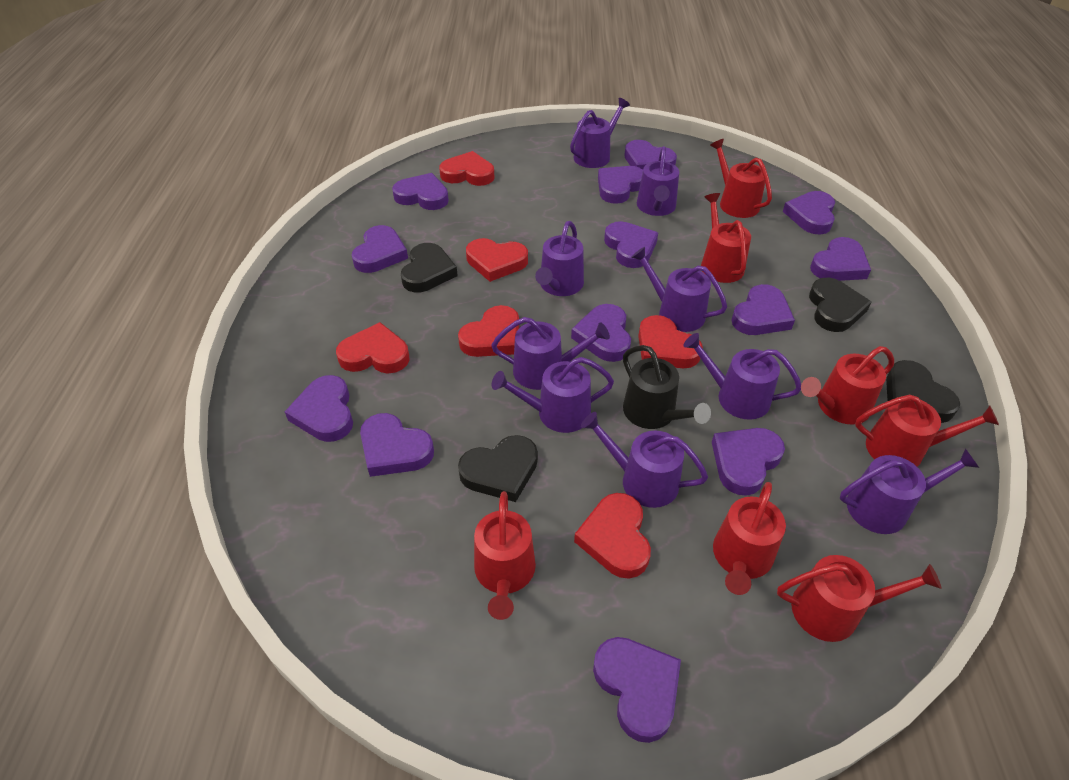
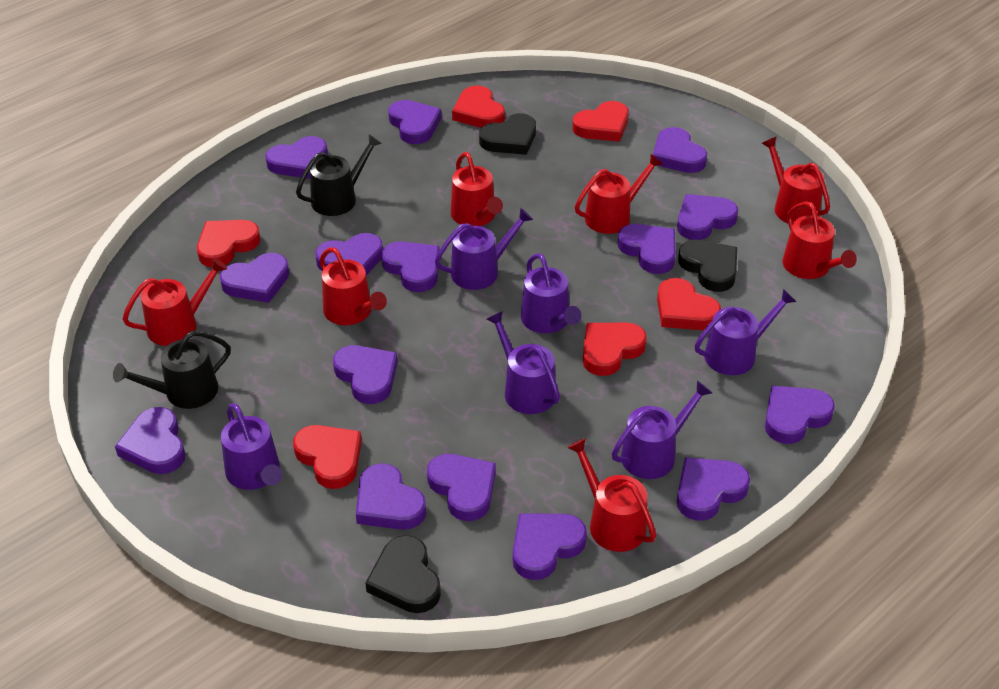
black heart: 4 -> 3
black watering can: 1 -> 2
purple heart: 13 -> 15
purple watering can: 9 -> 6

